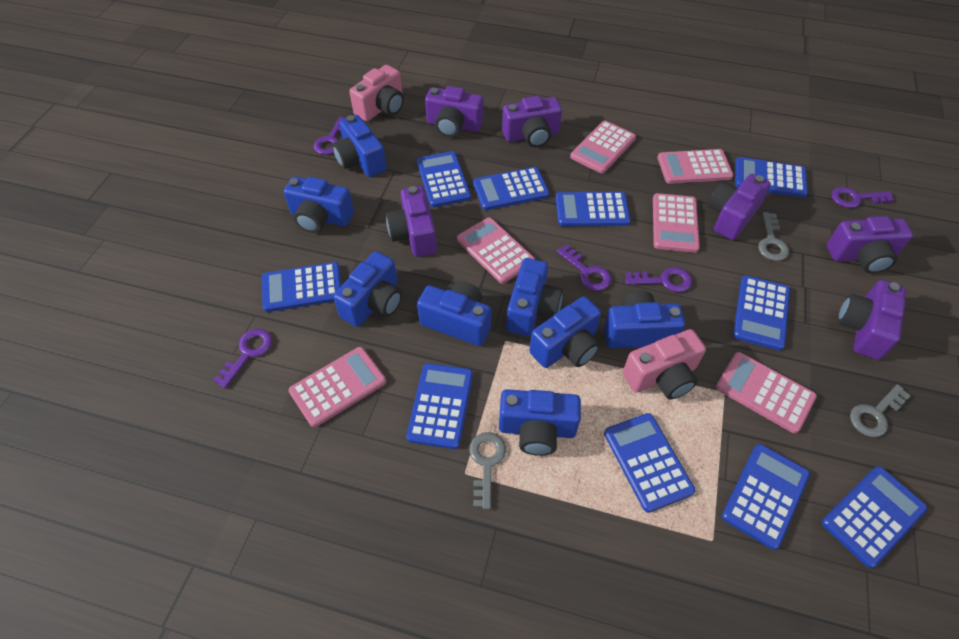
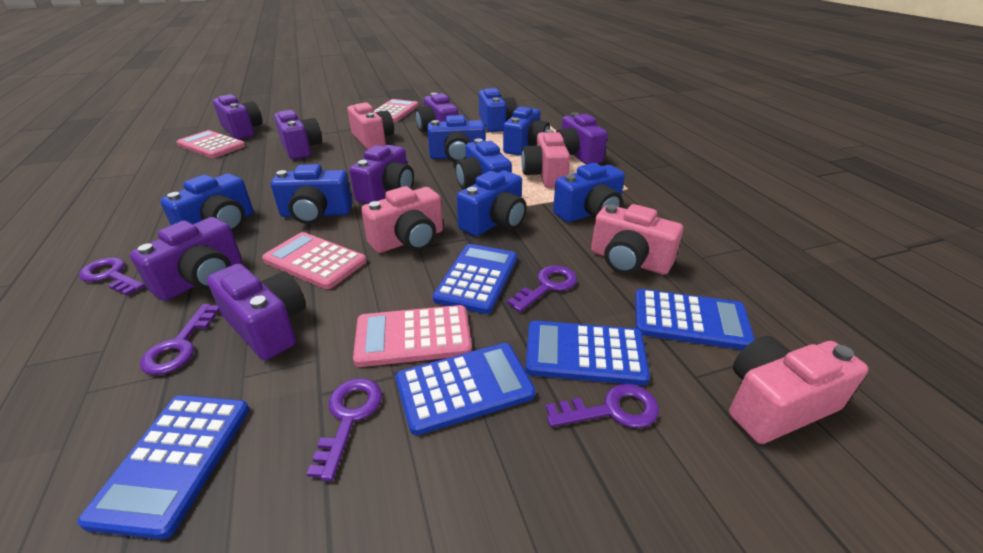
blue calculator: 10 -> 5
grey key: 3 -> 0
pink calculator: 6 -> 4
pink camera: 2 -> 5
purple camera: 6 -> 7

